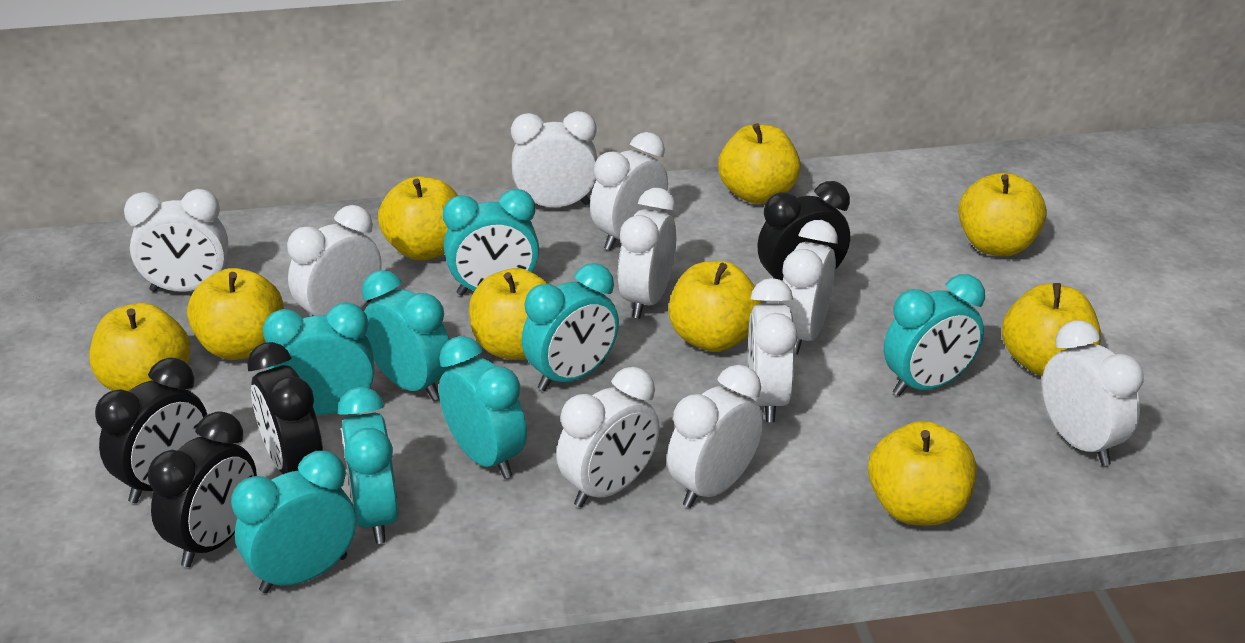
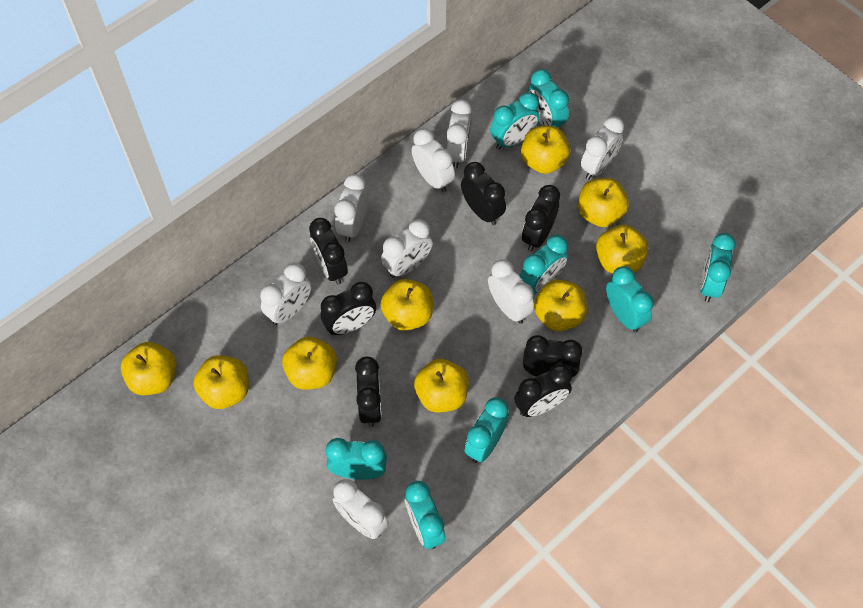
black clock: 4 -> 7
white clock: 10 -> 8

